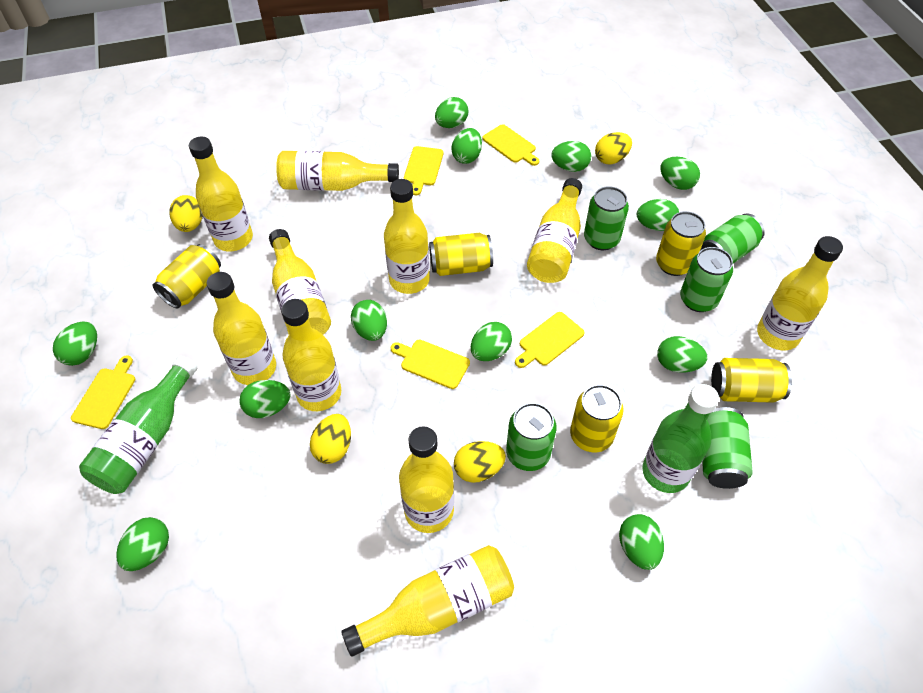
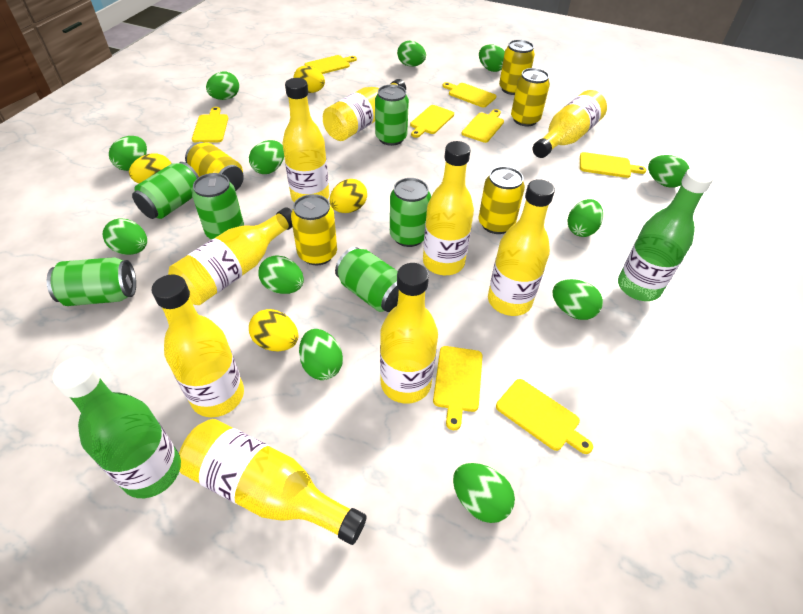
green can: 5 -> 6
yellow bottle: 10 -> 9
yellow cutting board: 5 -> 8

